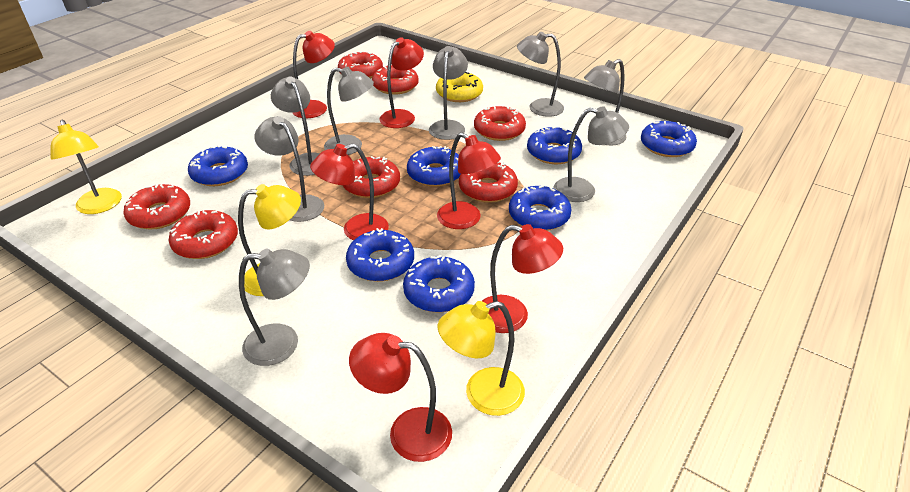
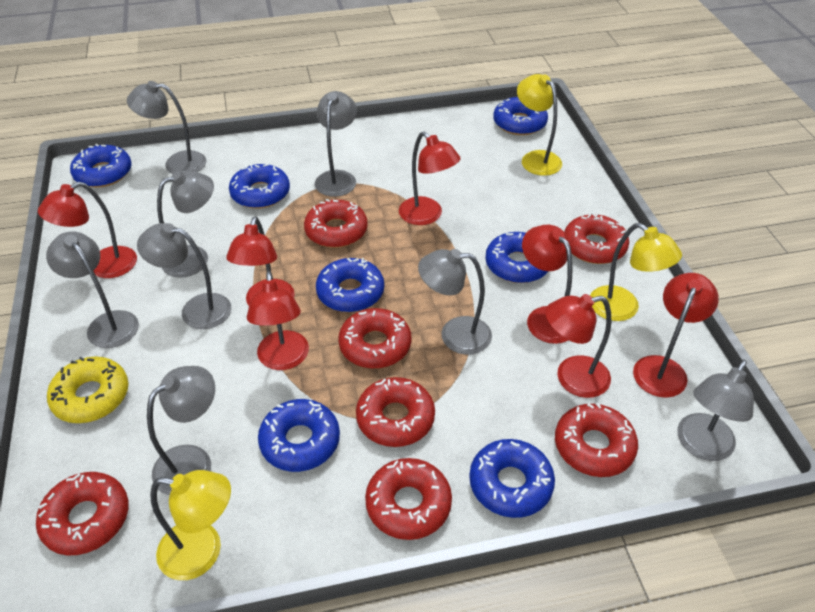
red lamp: 6 -> 7

